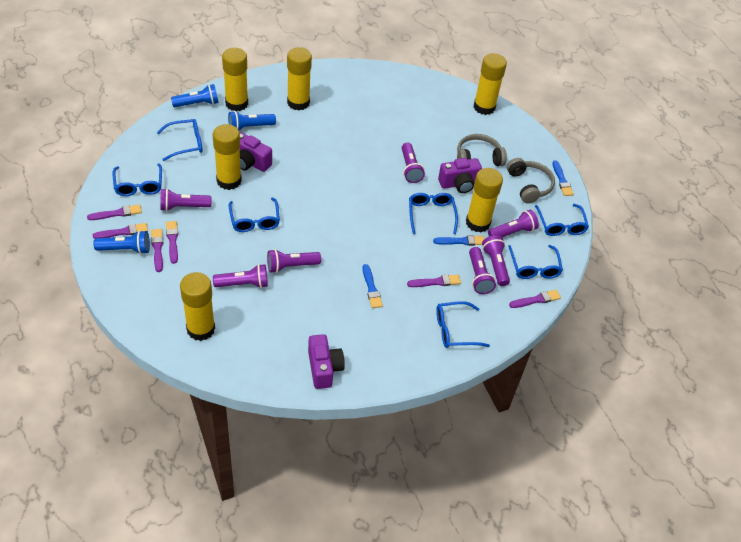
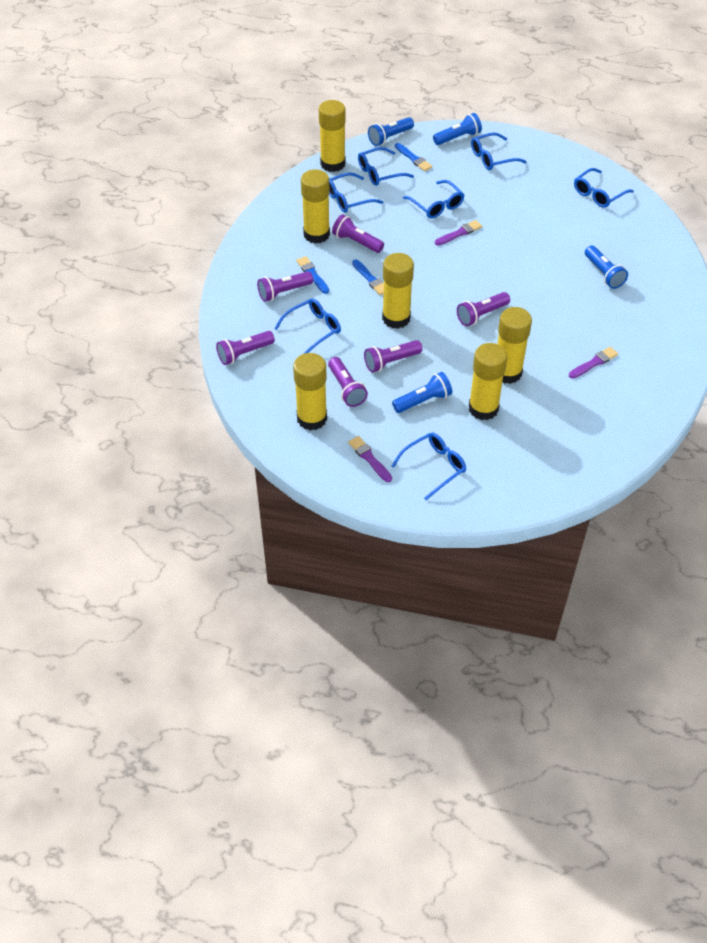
blue flashlight: 3 -> 4
grey headphones: 2 -> 0
purple brush: 6 -> 3
purple camera: 3 -> 0
purple flashlight: 7 -> 6

